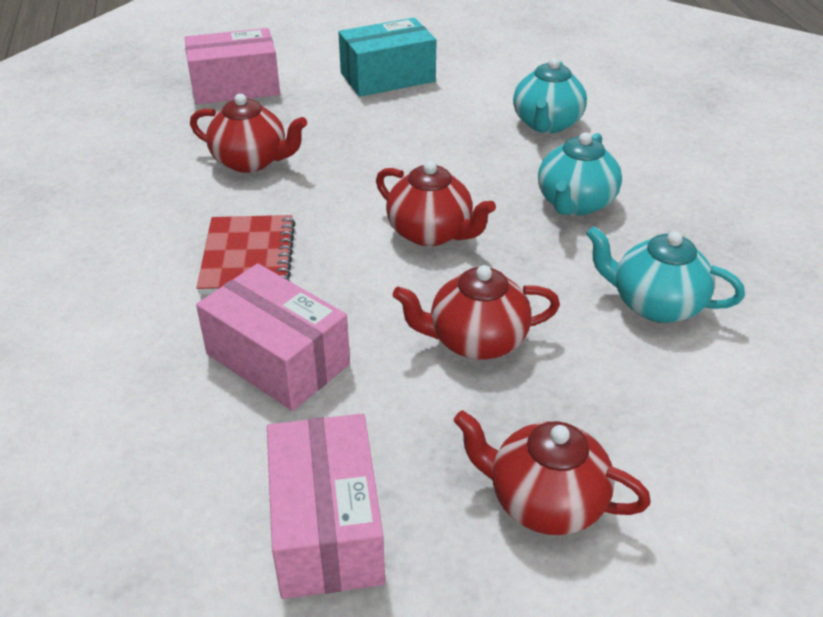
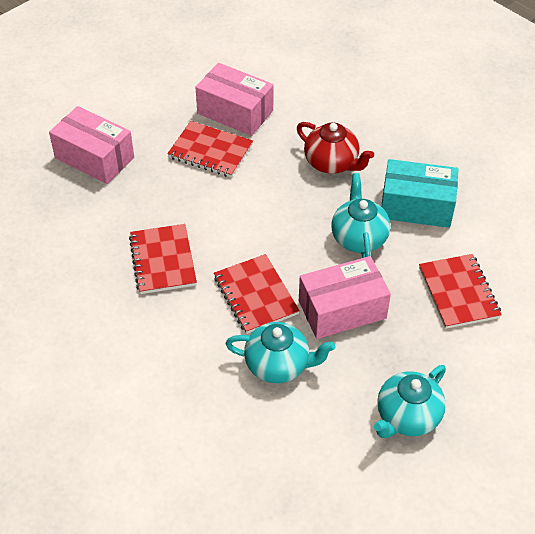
red notebook: 1 -> 4
red teapot: 4 -> 1

